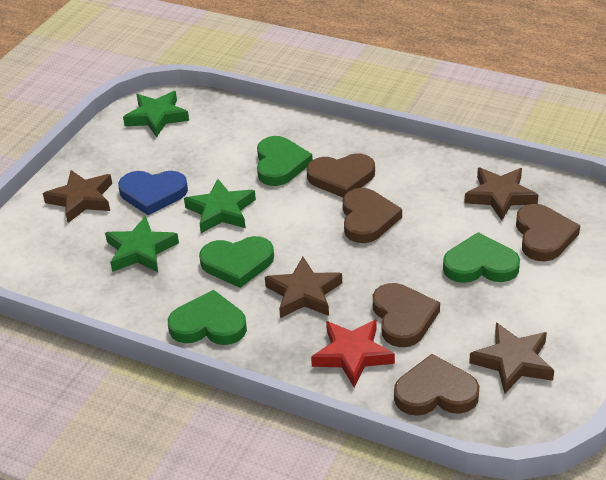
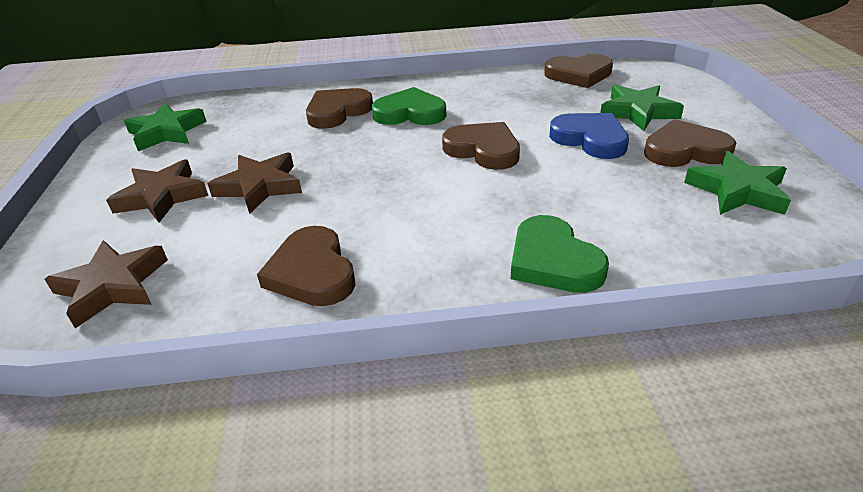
brown star: 4 -> 3
green heart: 4 -> 2
red star: 1 -> 0

